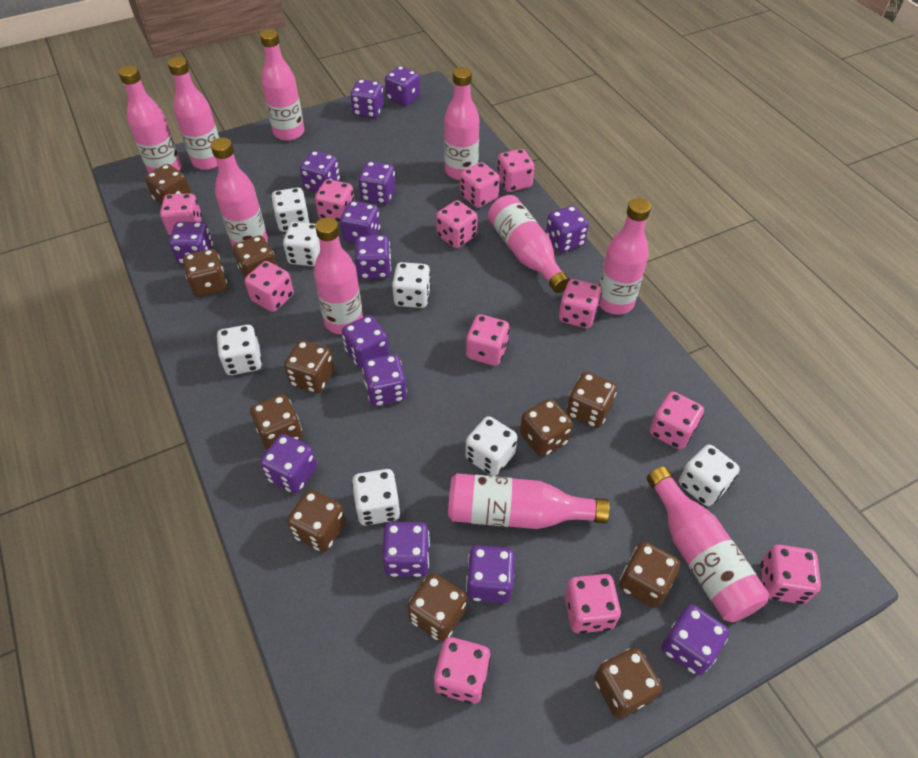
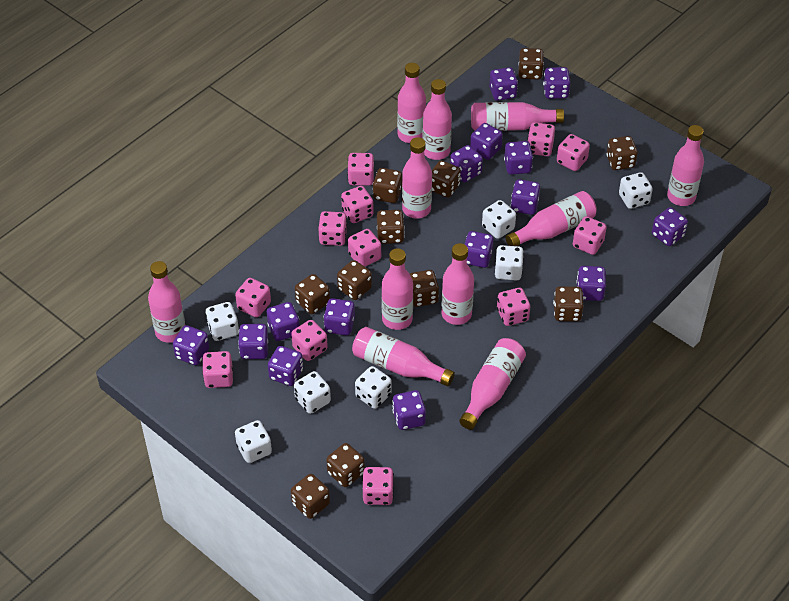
pink bottle: 10 -> 11
purple dice: 14 -> 15

